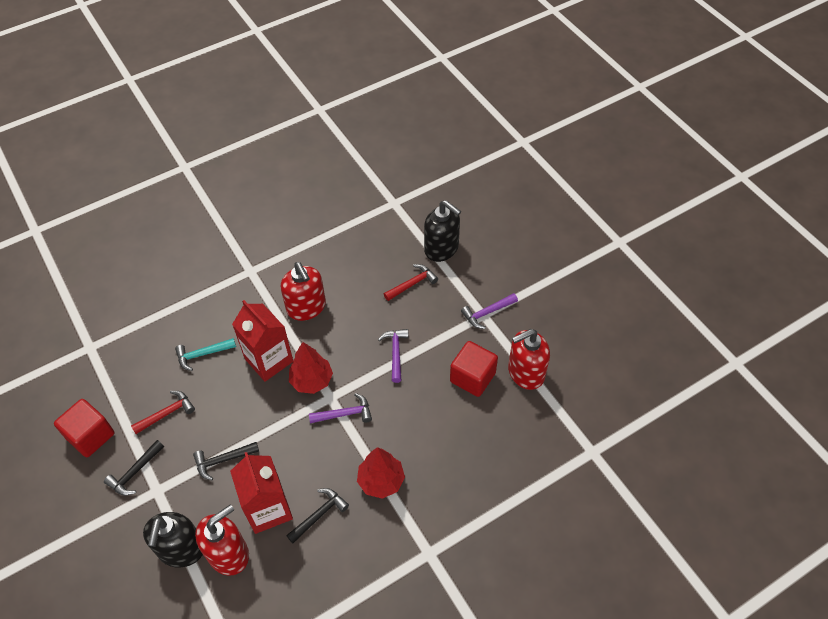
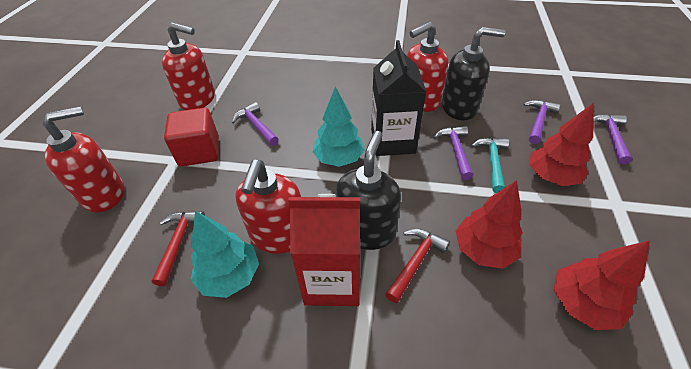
black carton: 0 -> 1
black hammer: 3 -> 0
purple hammer: 3 -> 4
red carton: 2 -> 1
red cube: 2 -> 1
red soap dispenser: 3 -> 4
red tree: 2 -> 3
turquoise tree: 0 -> 2

